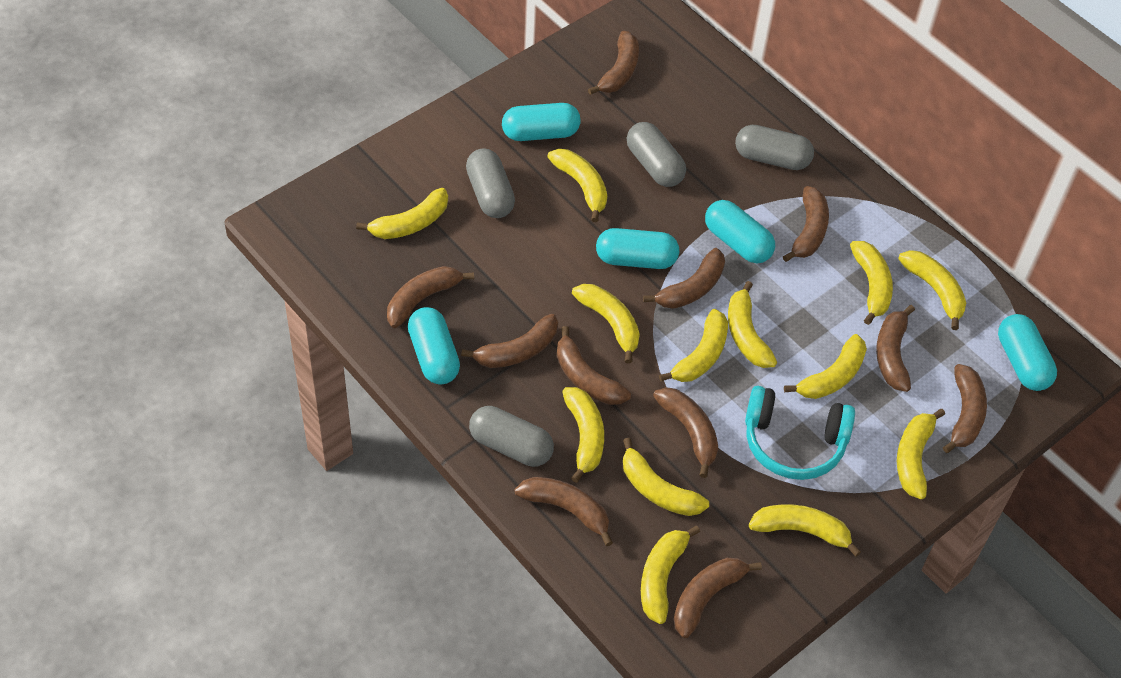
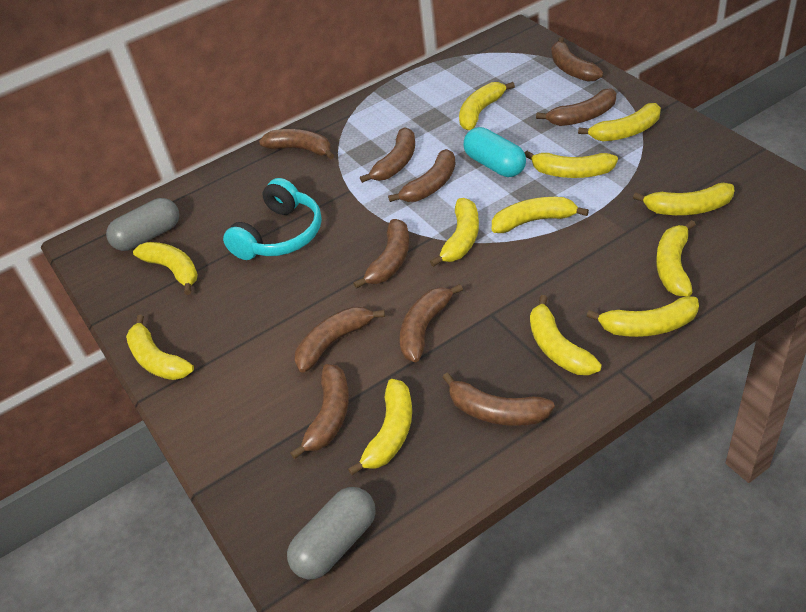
brown banana: 11 -> 10
grey capsule: 4 -> 2
turquoise capsule: 5 -> 1
yellow banana: 13 -> 12

